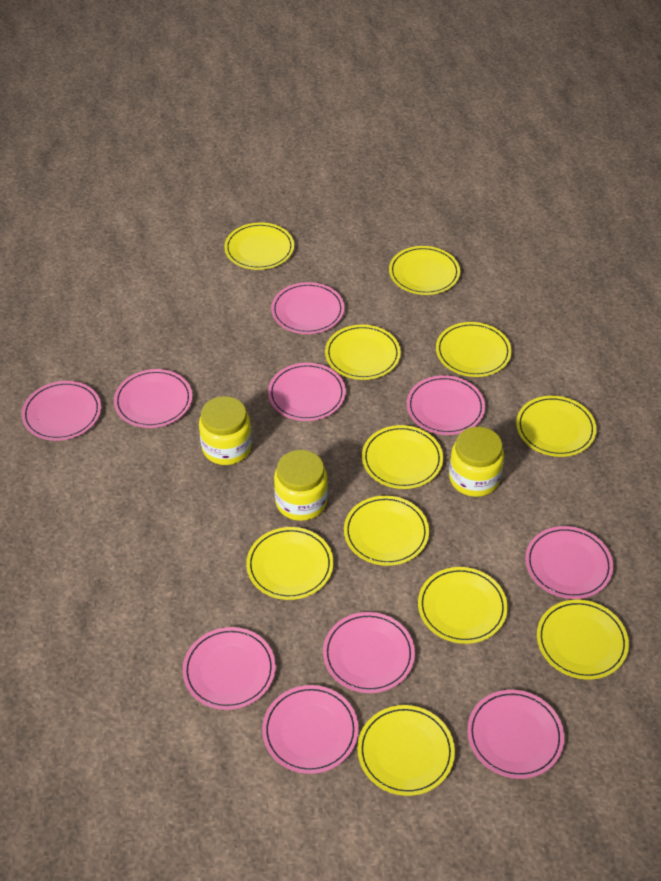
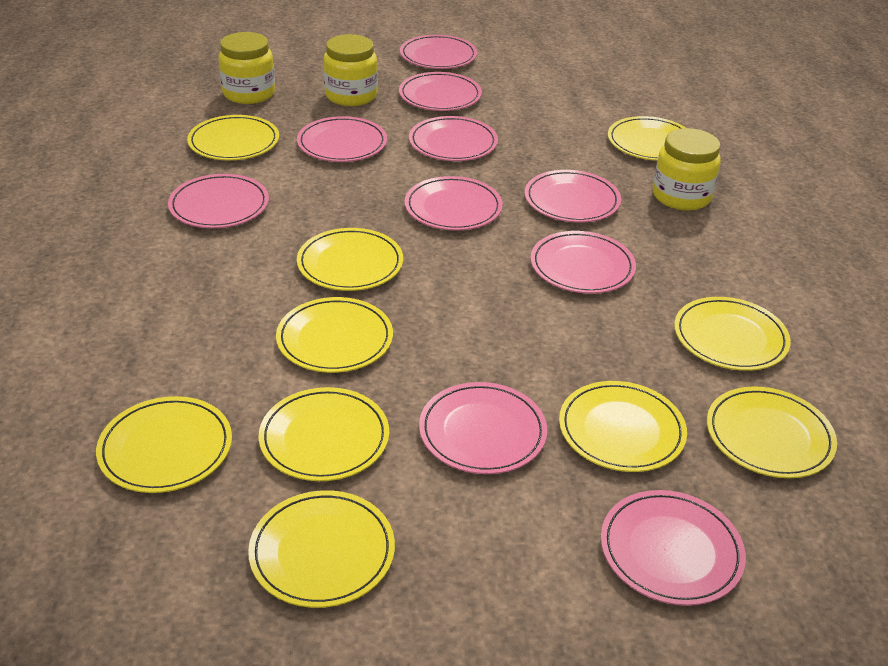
yellow plate: 11 -> 10

